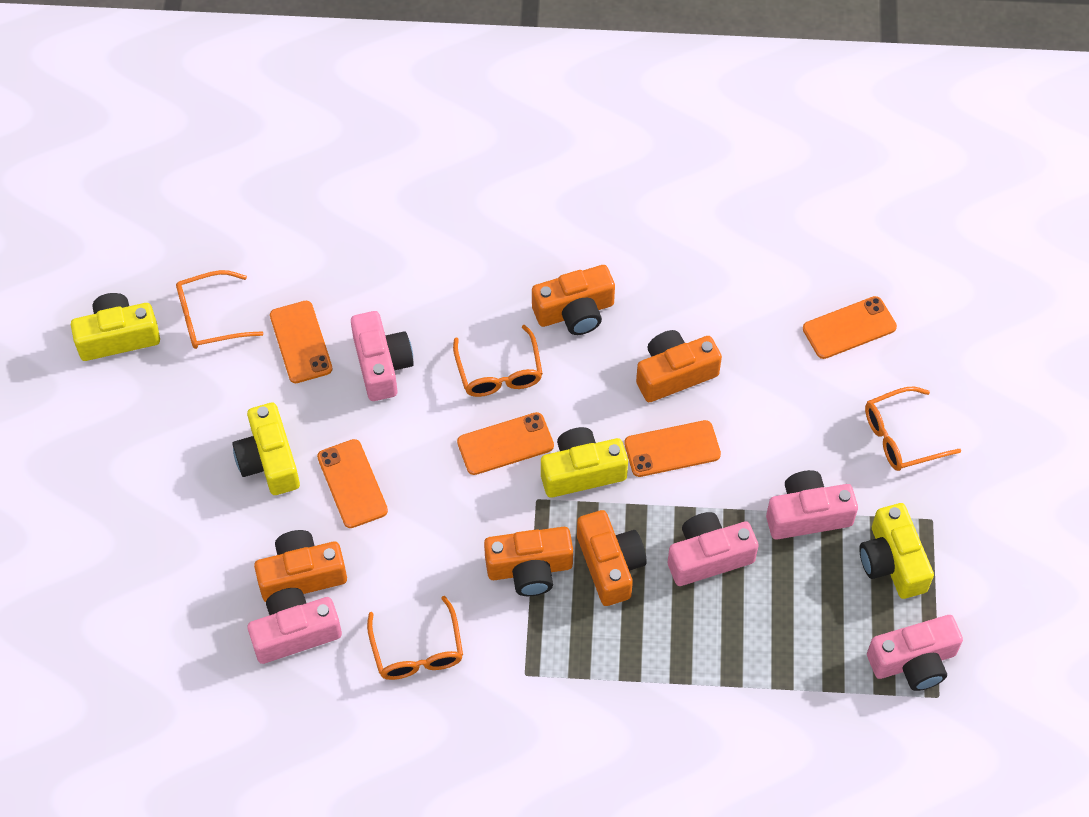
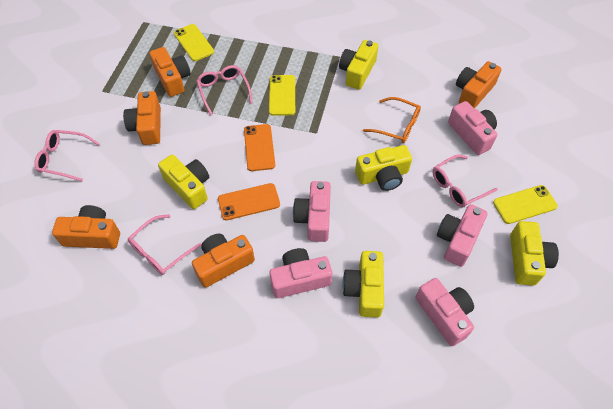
orange glasses: 4 -> 1
orange phone: 5 -> 2
pink glasses: 0 -> 4
yellow camera: 4 -> 5
yellow phone: 0 -> 3

